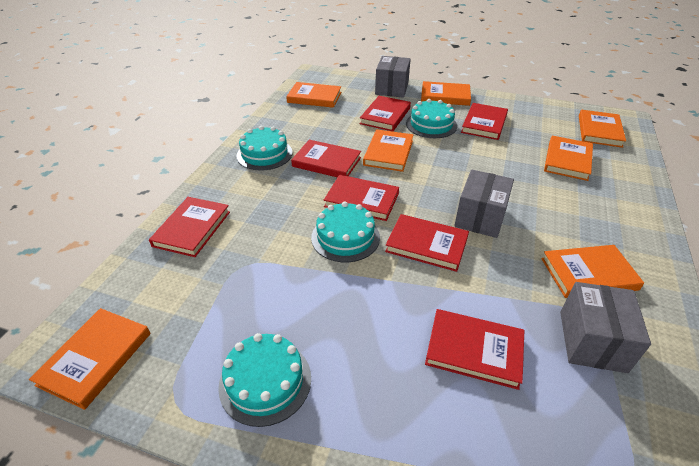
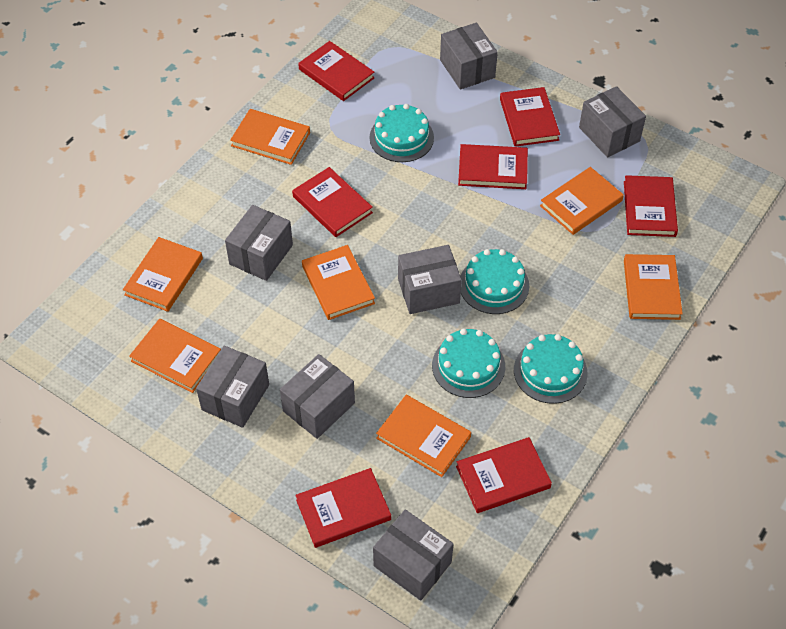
grey box: 3 -> 7

